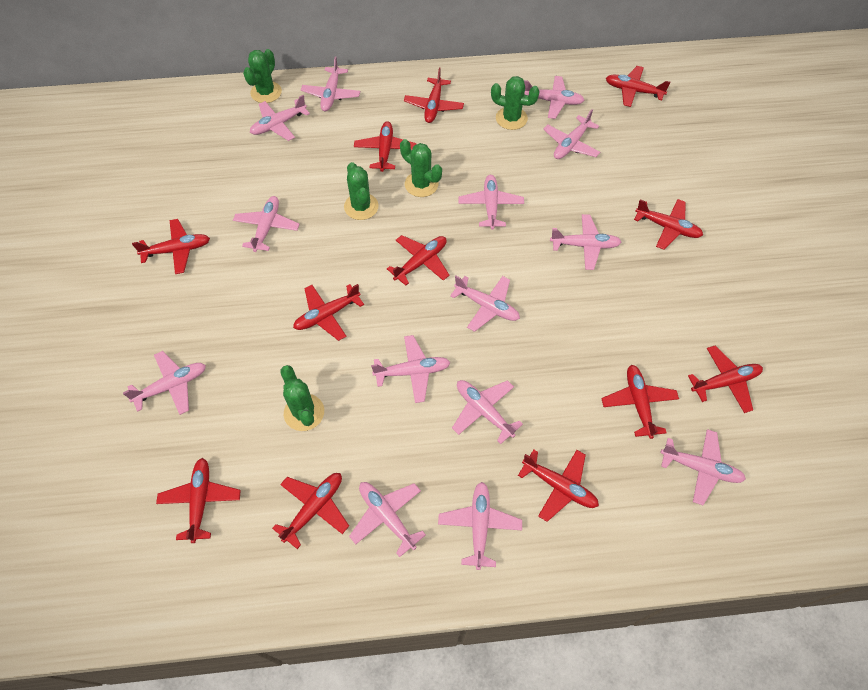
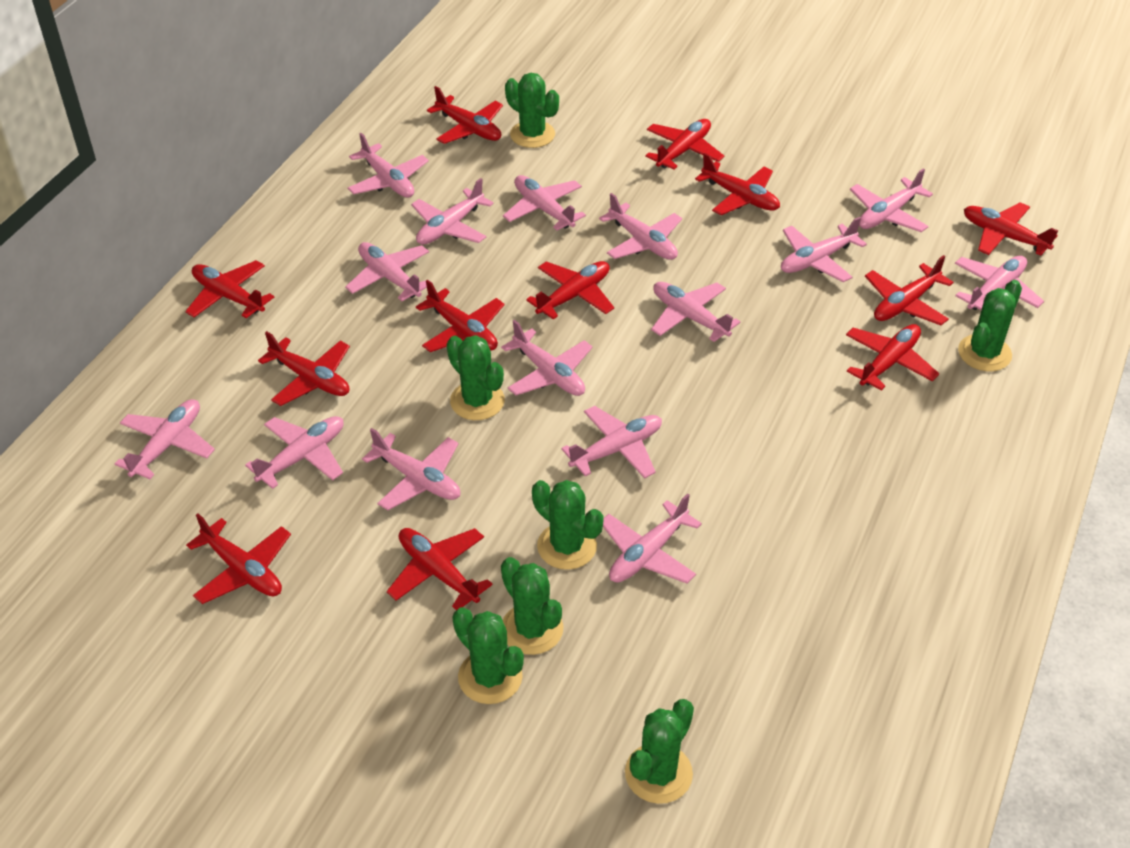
green cactus: 5 -> 7
pink plane: 14 -> 15

